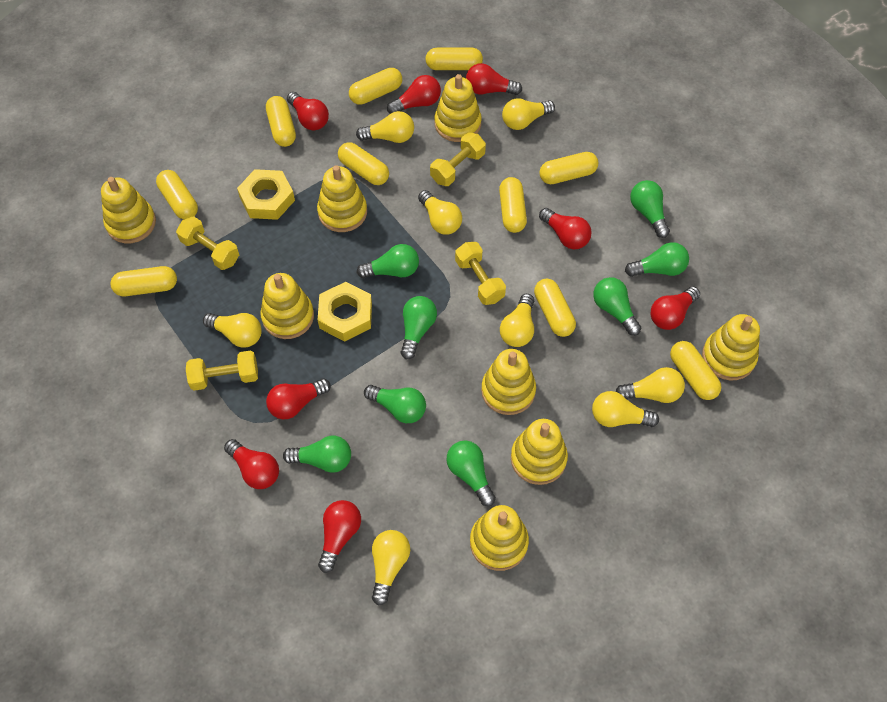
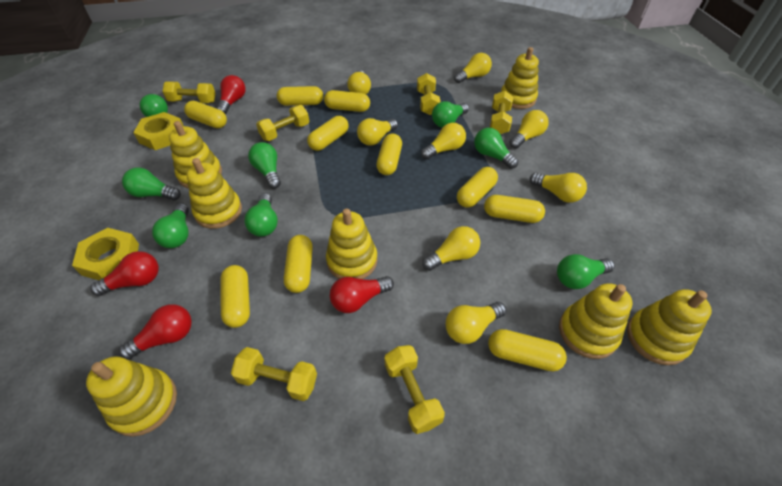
red light bulb: 8 -> 4
yellow dumbbell: 4 -> 6
yellow stacking toy: 8 -> 7

